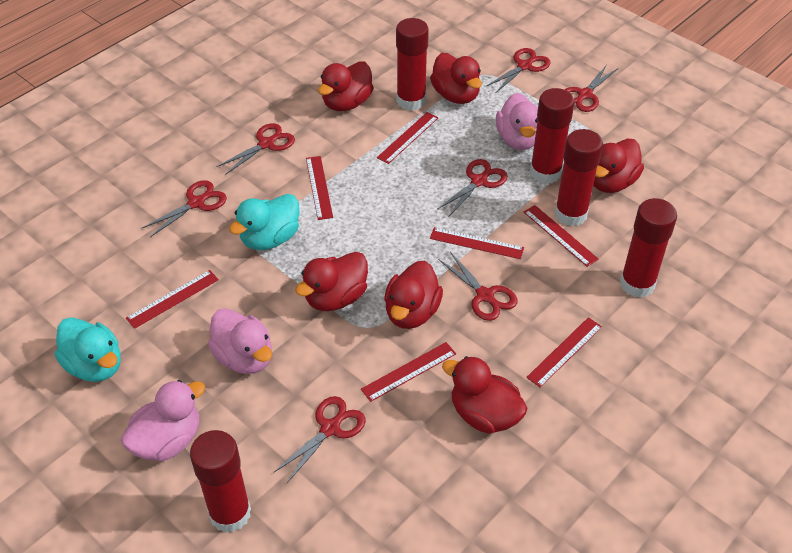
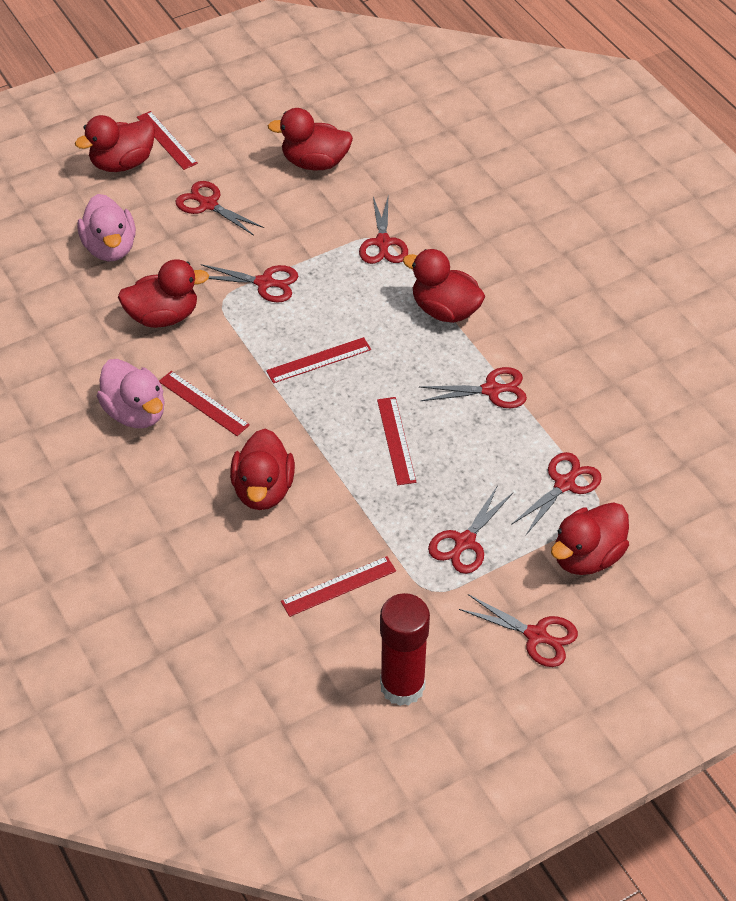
pink duck: 3 -> 2
red glue stick: 5 -> 1
red ruler: 7 -> 5
turquoise duck: 2 -> 0

